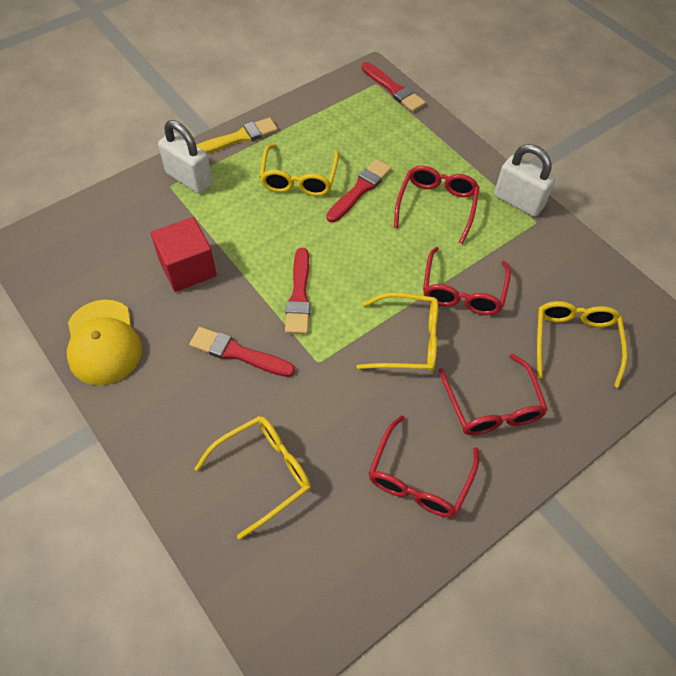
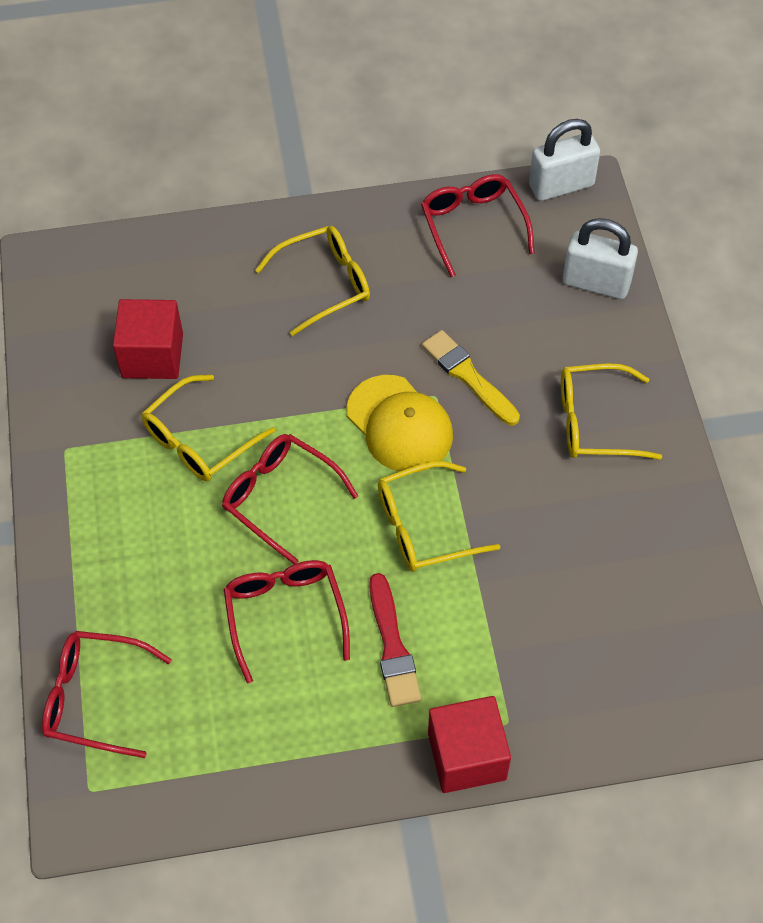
red brush: 4 -> 1
red cube: 1 -> 2

